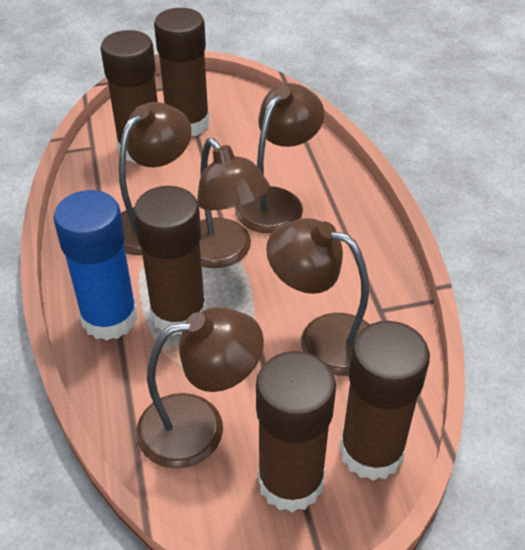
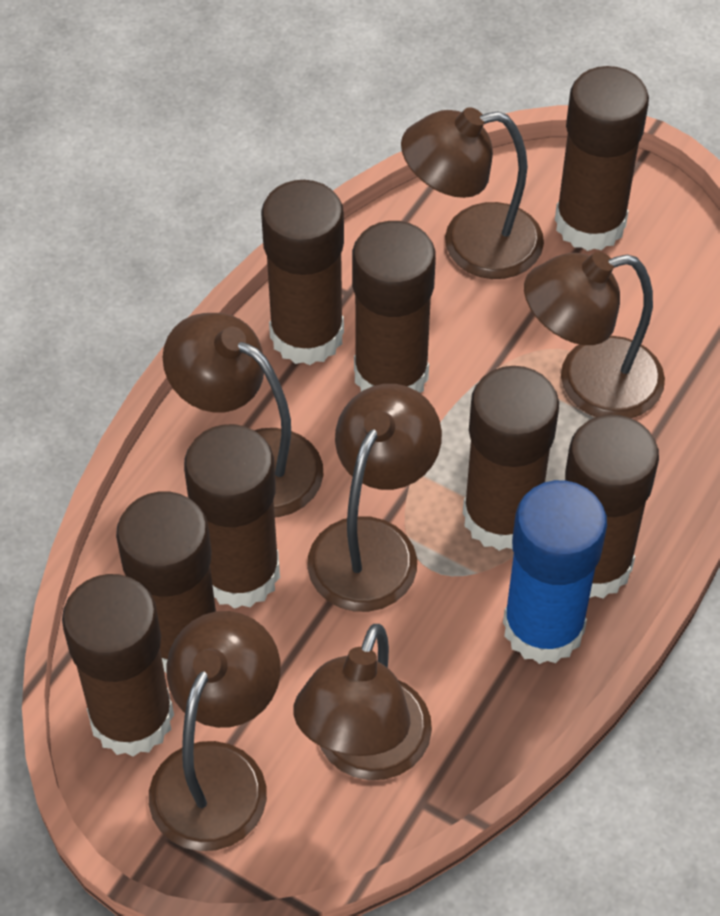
brown glue stick: 5 -> 8
brown lamp: 5 -> 6

